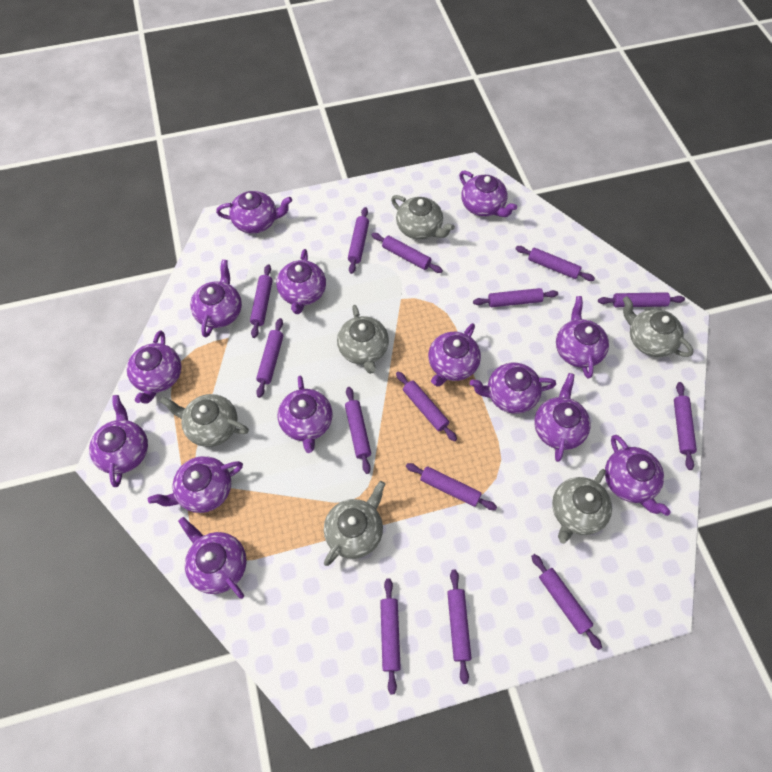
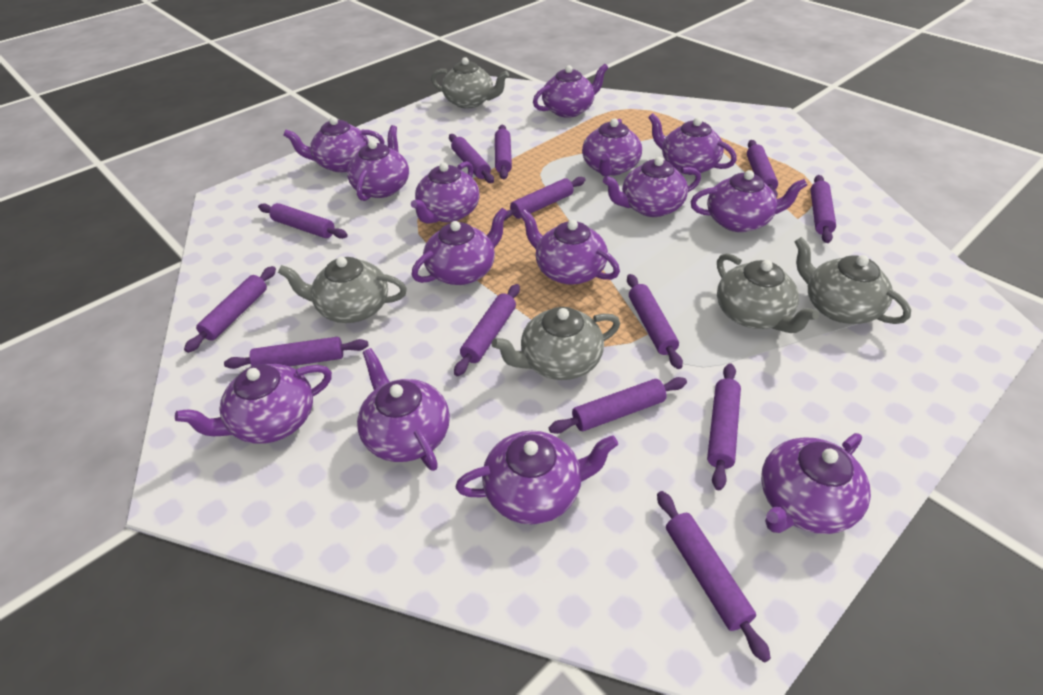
grey teapot: 6 -> 5
purple rolling pin: 14 -> 13

